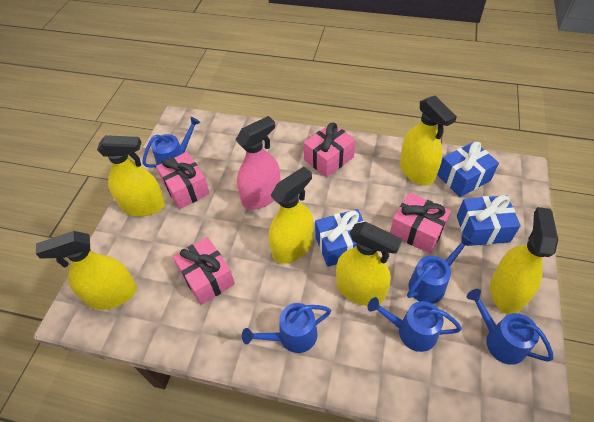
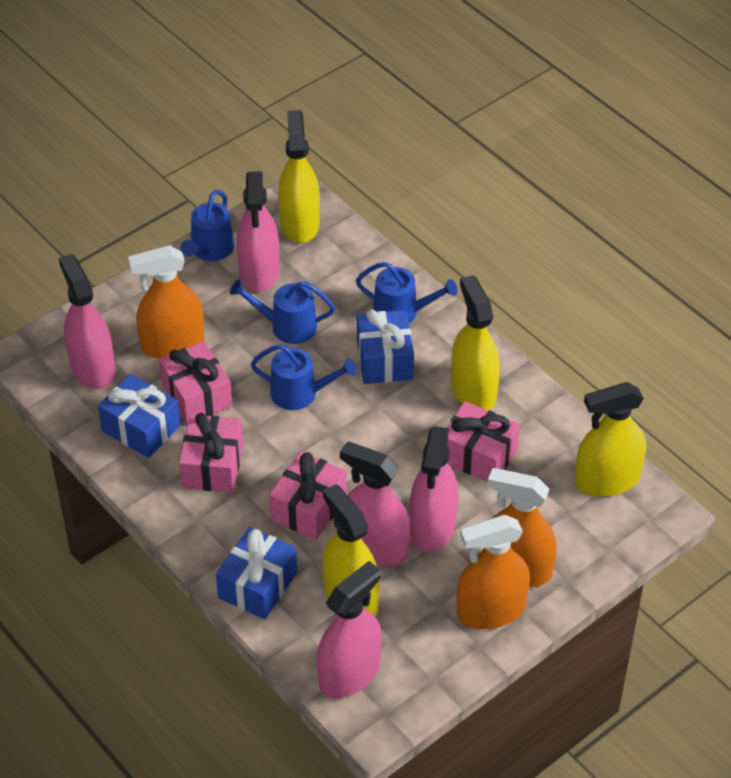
blue watering can: 5 -> 4
orange spray bottle: 0 -> 3
pink spray bottle: 1 -> 5
yellow spray bottle: 6 -> 4

